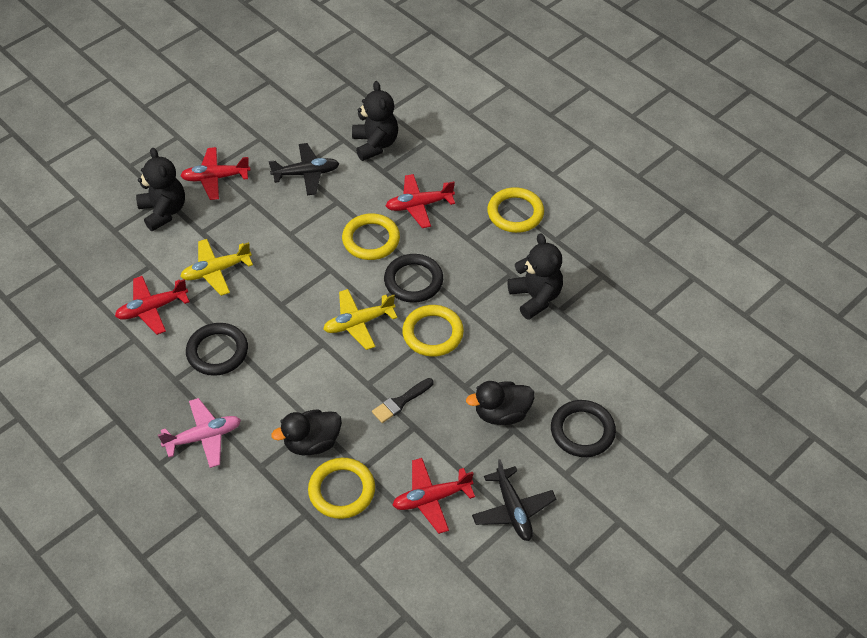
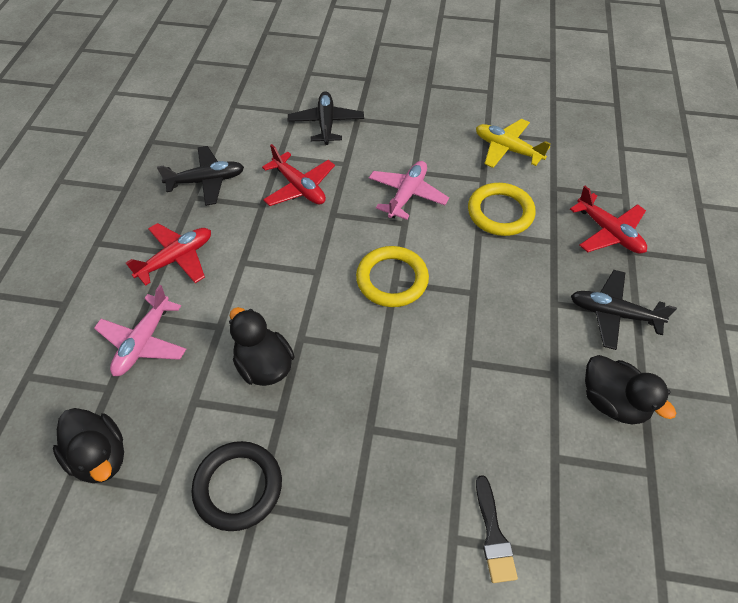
black duck: 2 -> 3
black plane: 2 -> 3
black ring: 3 -> 1
black teddy bear: 3 -> 0
pink plane: 1 -> 2
red plane: 4 -> 3
yellow plane: 2 -> 1
yellow ring: 4 -> 2

